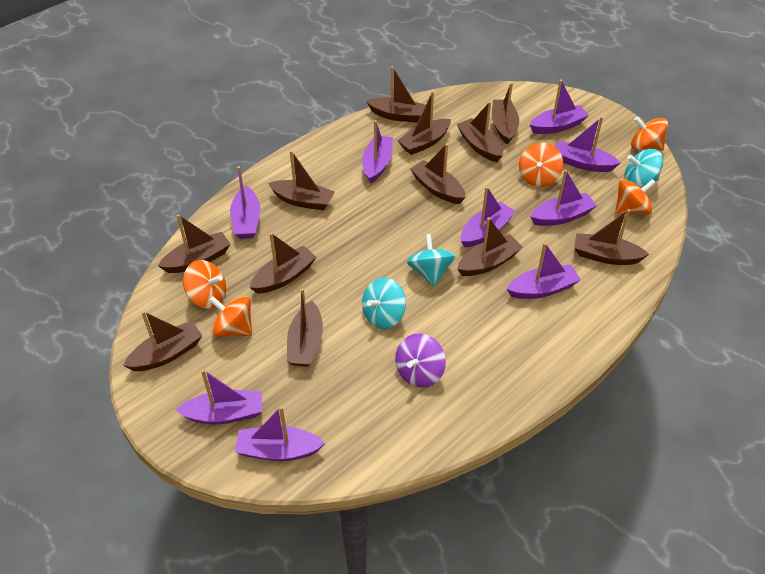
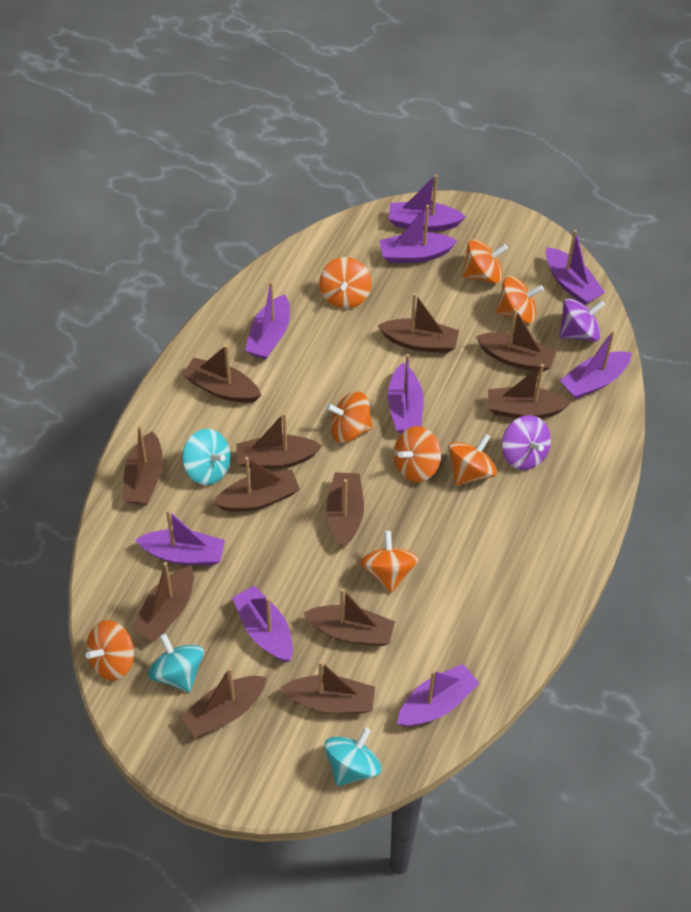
orange spinning top: 5 -> 8
purple spinning top: 1 -> 2

